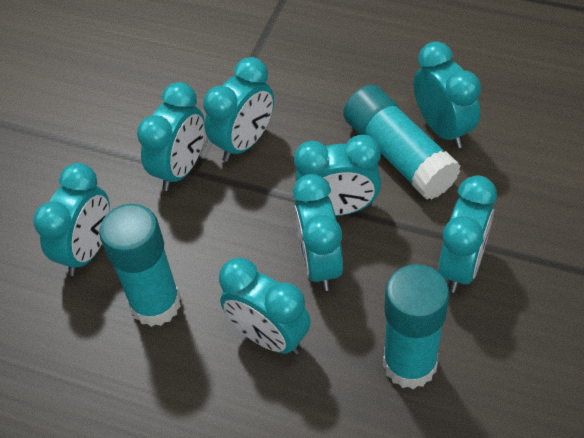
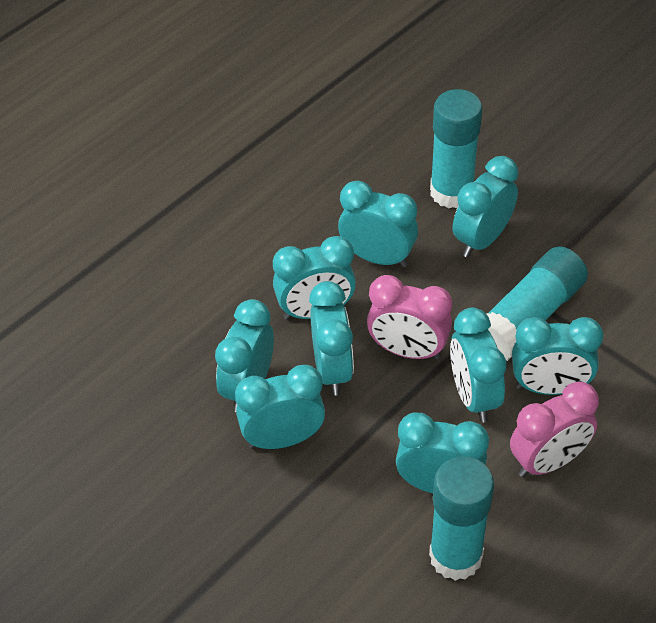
pink clock: 0 -> 2
turquoise clock: 8 -> 9

